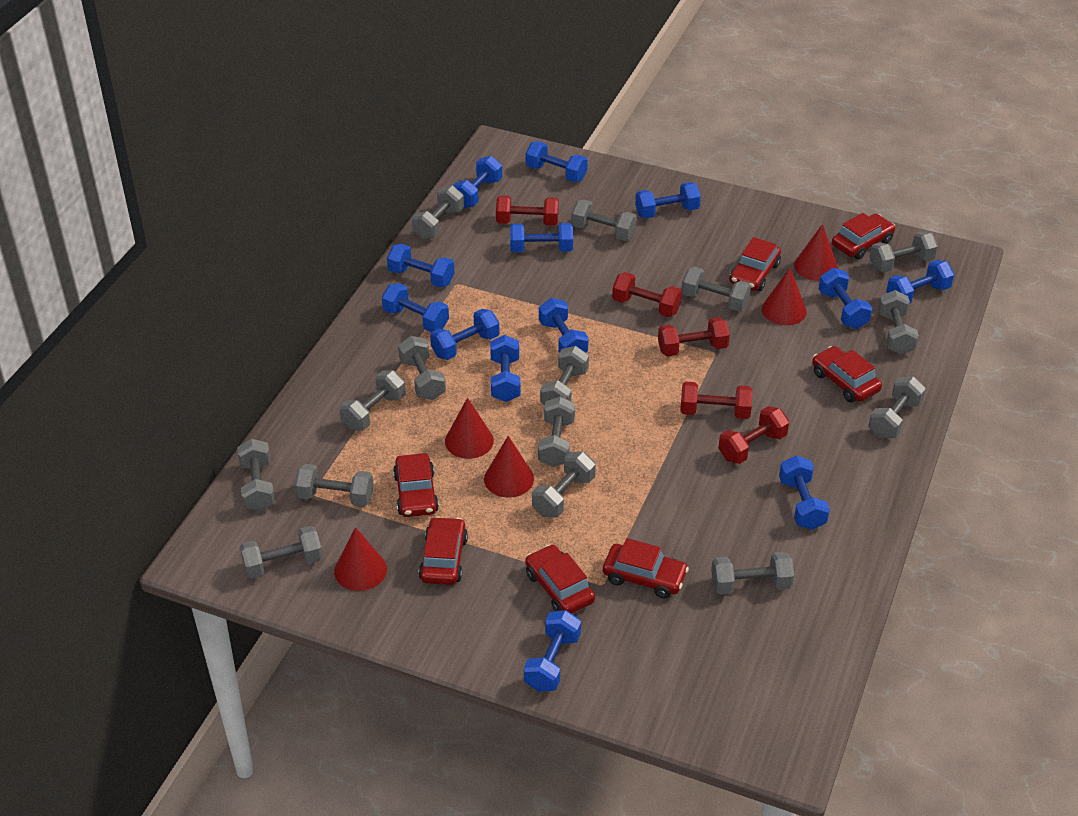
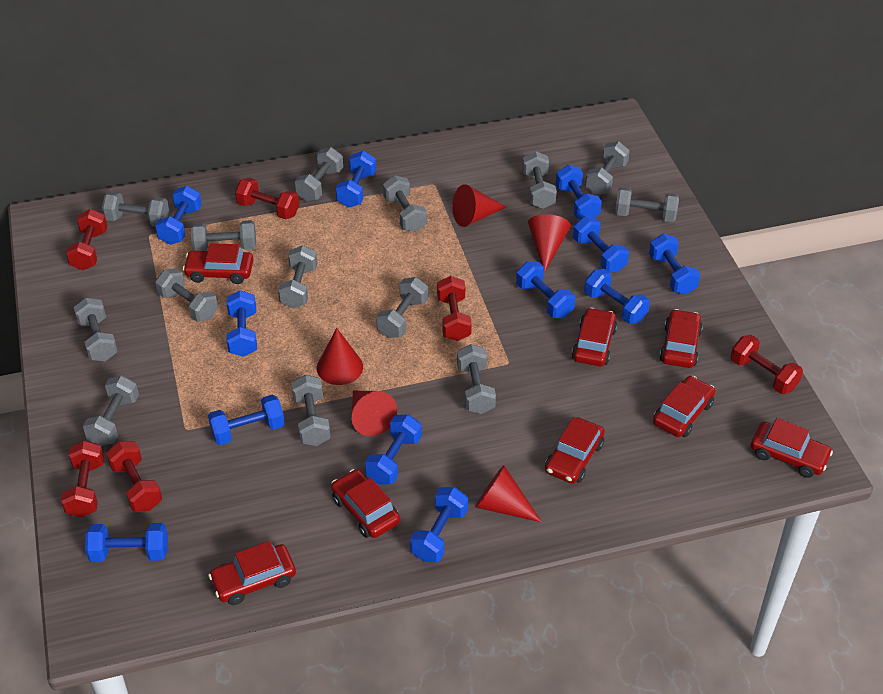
blue dumbbell: 13 -> 12
grey dumbbell: 15 -> 14
red car: 7 -> 8
red dumbbell: 5 -> 6

